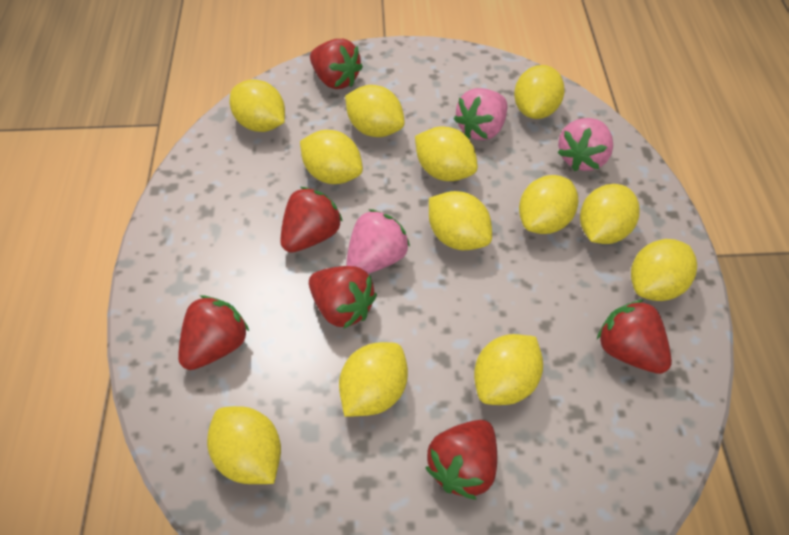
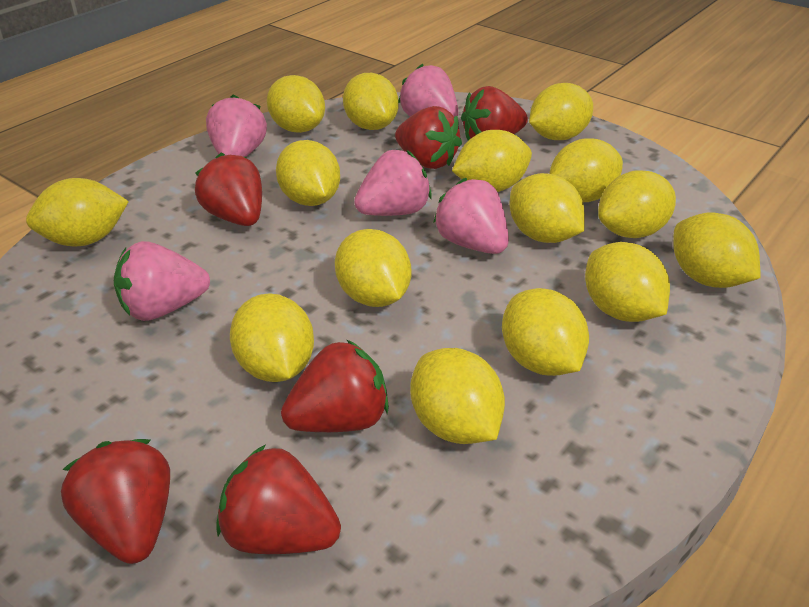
pink strawberry: 3 -> 5
yellow lemon: 12 -> 15

